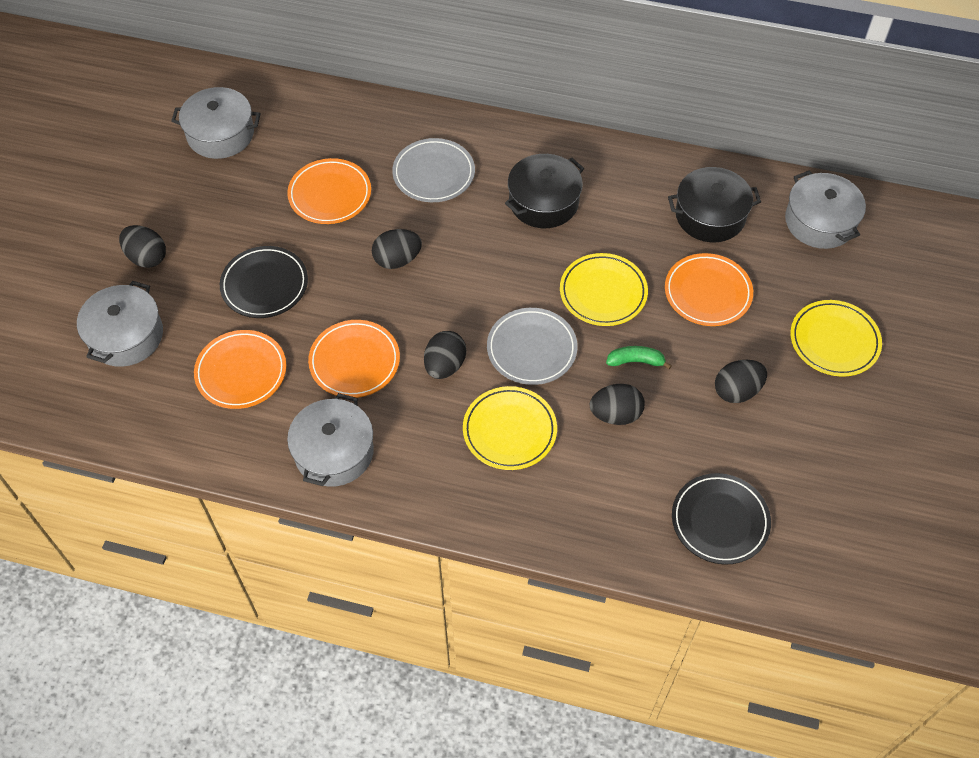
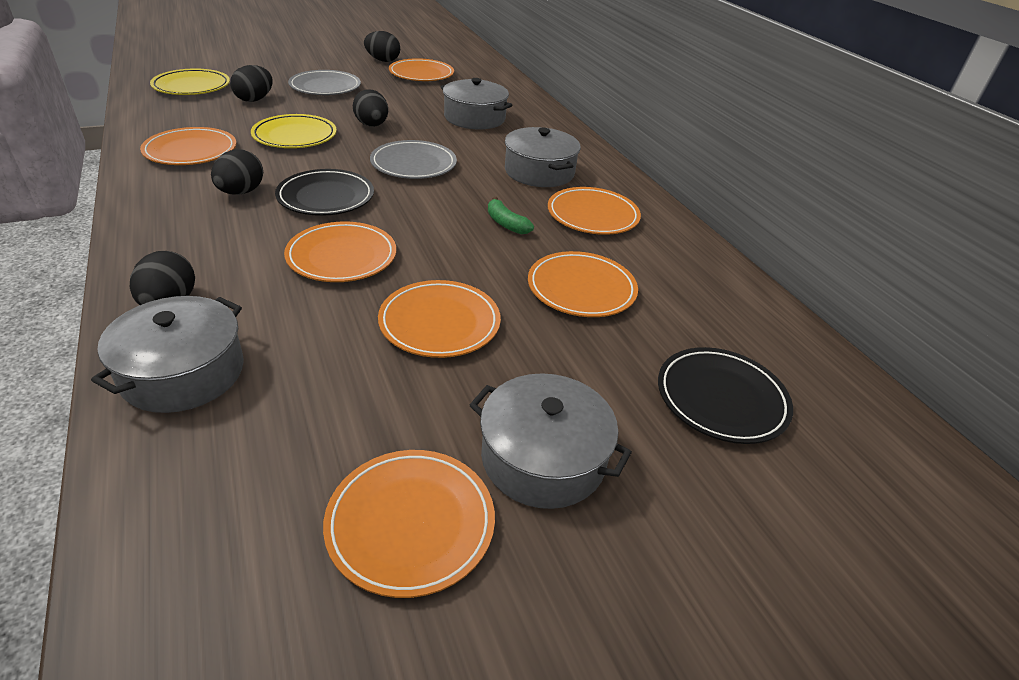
black pot: 2 -> 0
orange plate: 4 -> 7
yellow plate: 3 -> 2

